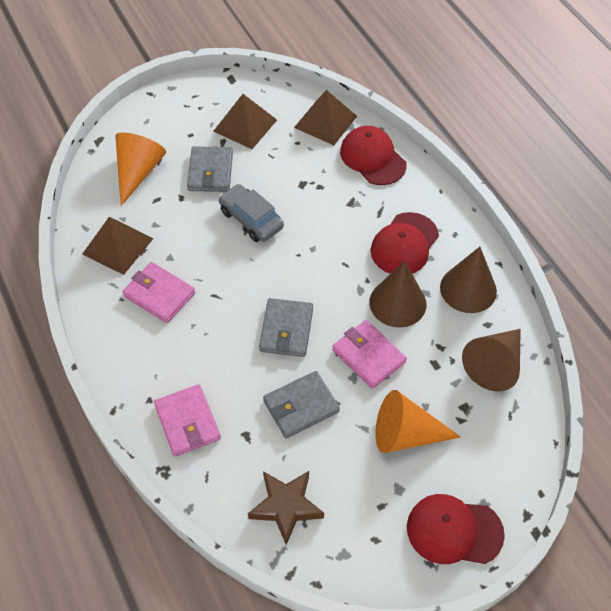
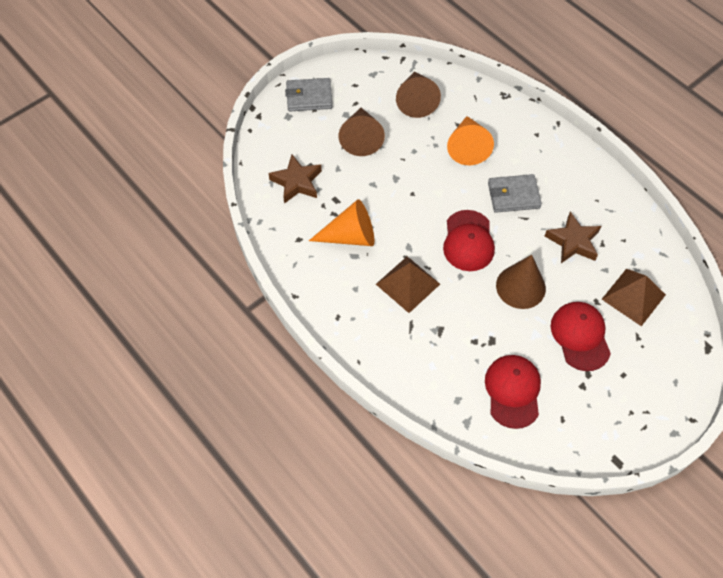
brown pyramid: 3 -> 2
brown star: 1 -> 2
grey car: 1 -> 0
grey wallet: 3 -> 2
pink wallet: 3 -> 0

